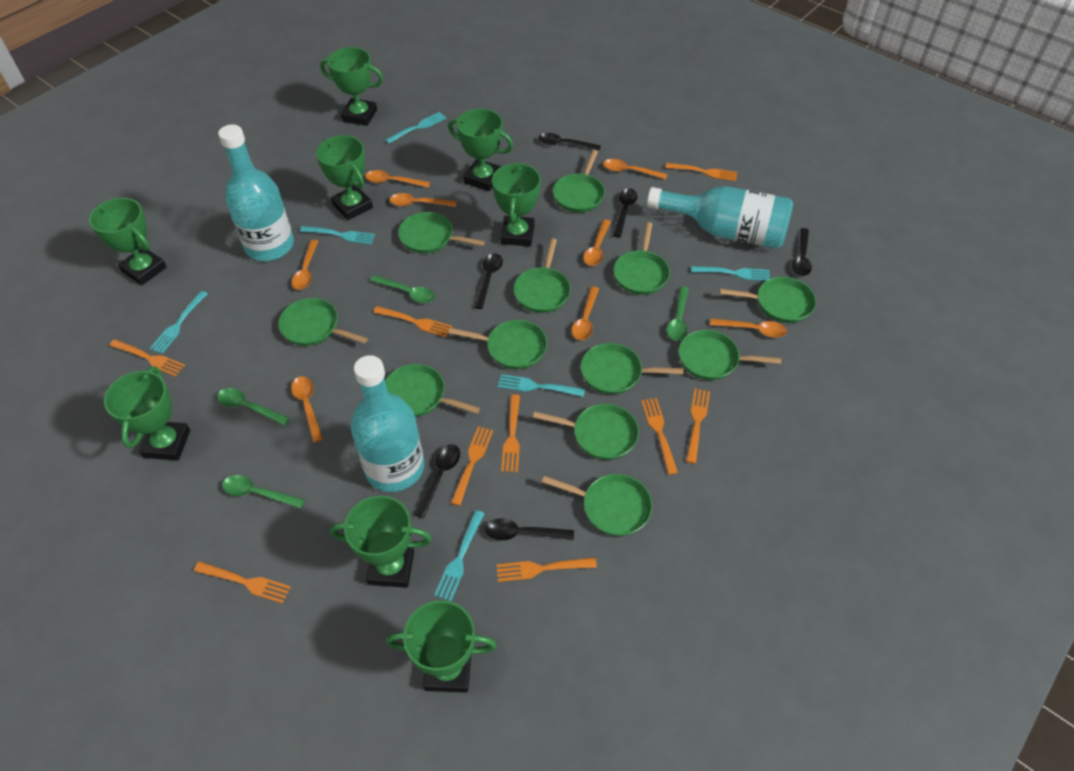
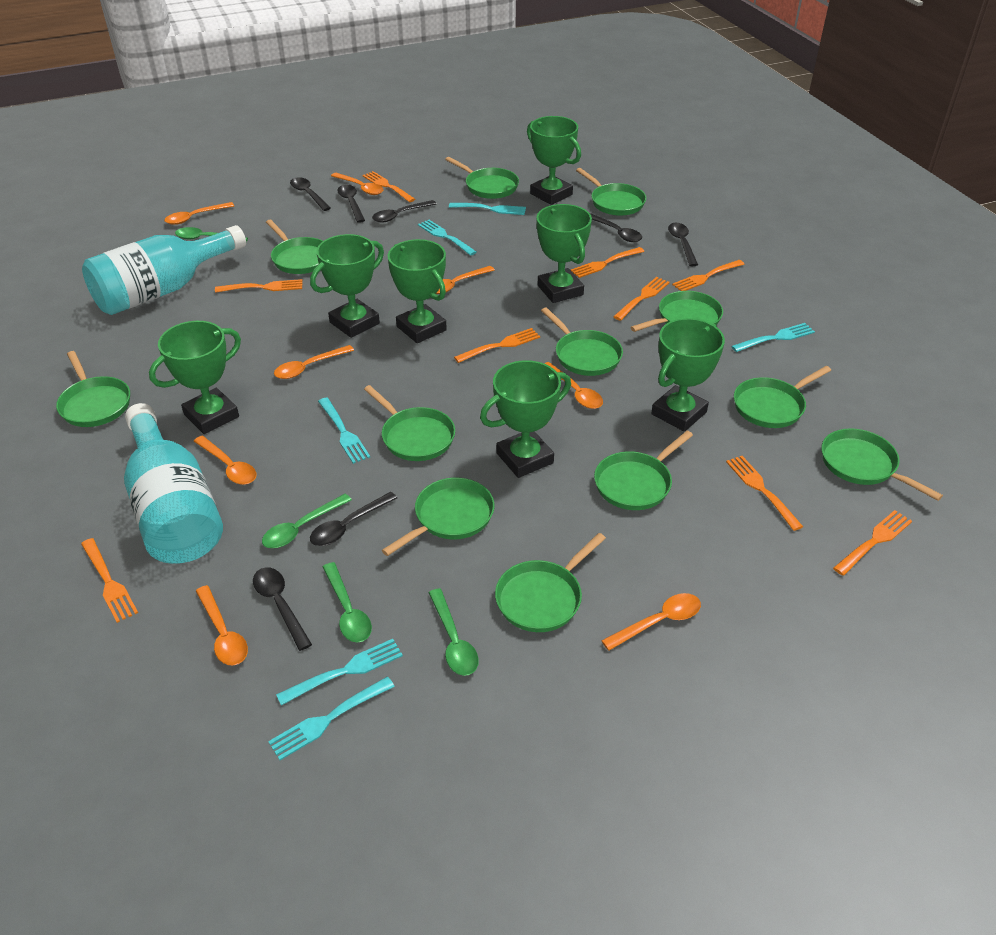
black spoon: 6 -> 7
green trophy: 8 -> 7
turquoise bottle: 3 -> 2

